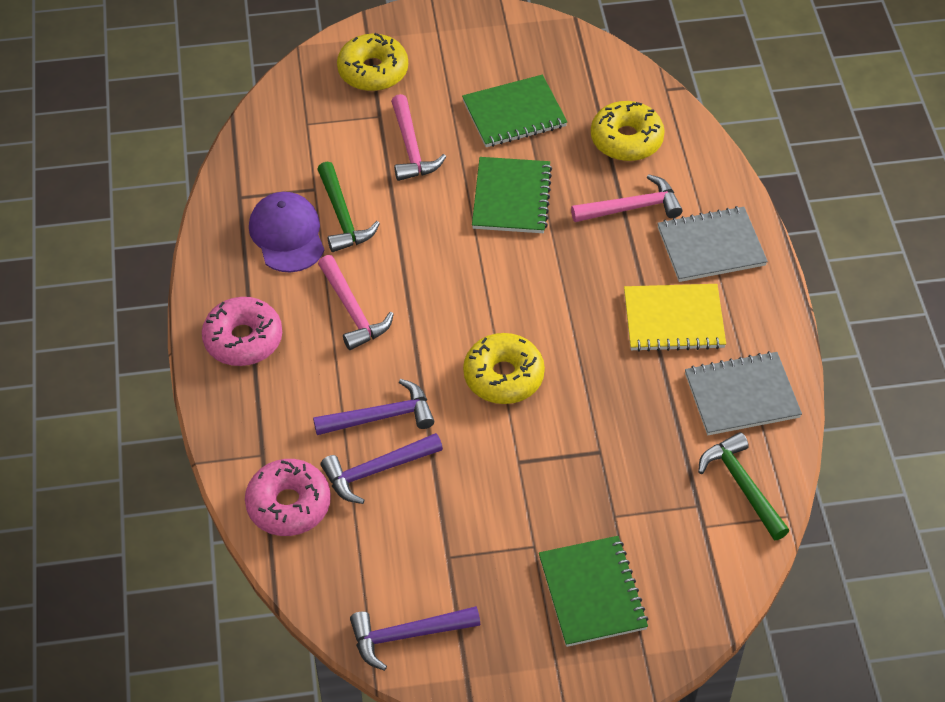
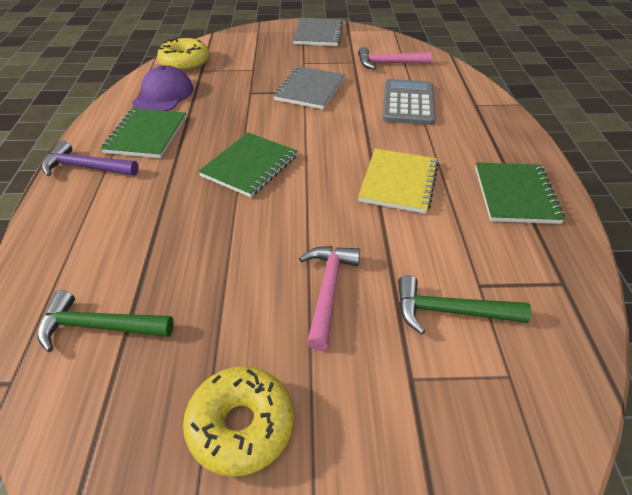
grey calculator: 0 -> 1
pink donut: 2 -> 0
pink hammer: 3 -> 2
purple hammer: 3 -> 1
yellow donut: 3 -> 2

